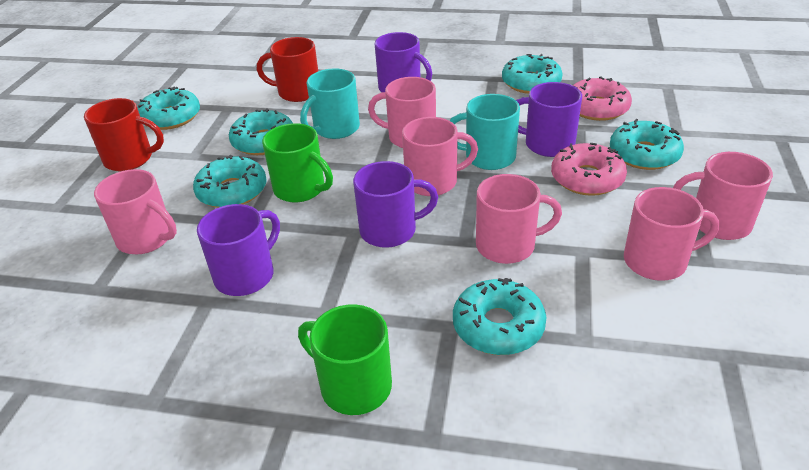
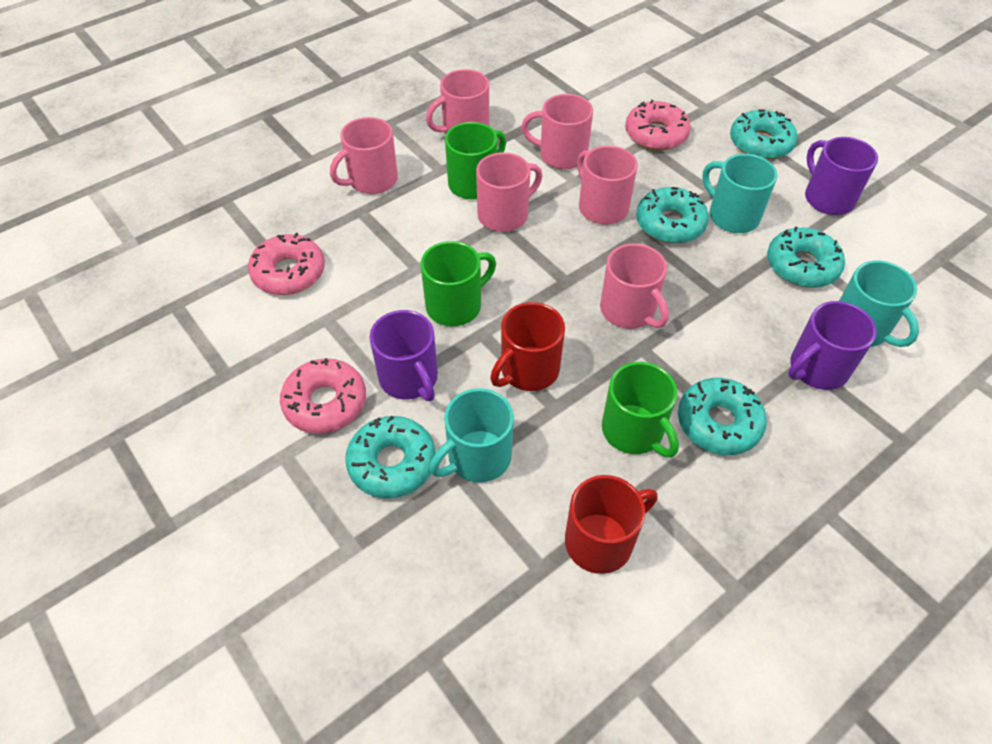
green mug: 2 -> 3
pink donut: 2 -> 3
purple mug: 4 -> 3
turquoise donut: 6 -> 5
turquoise mug: 2 -> 3

